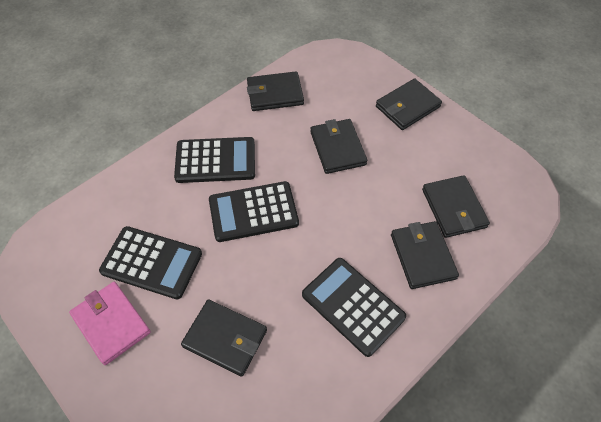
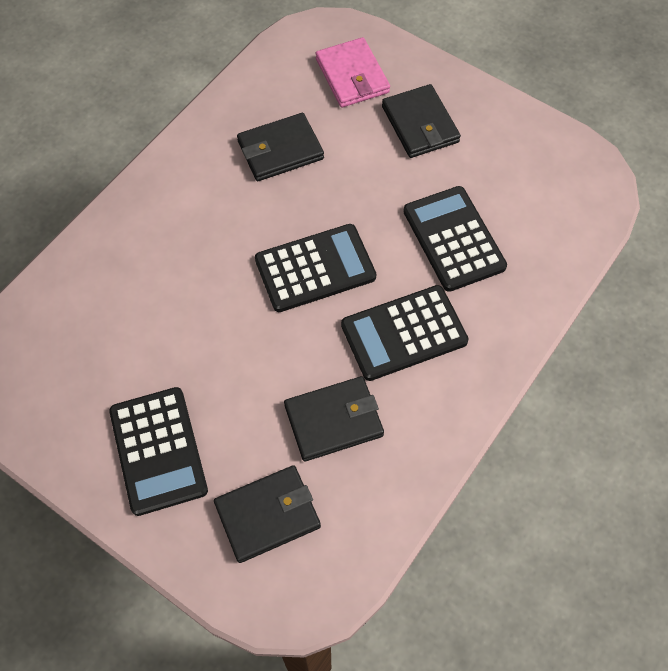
black wallet: 6 -> 4

